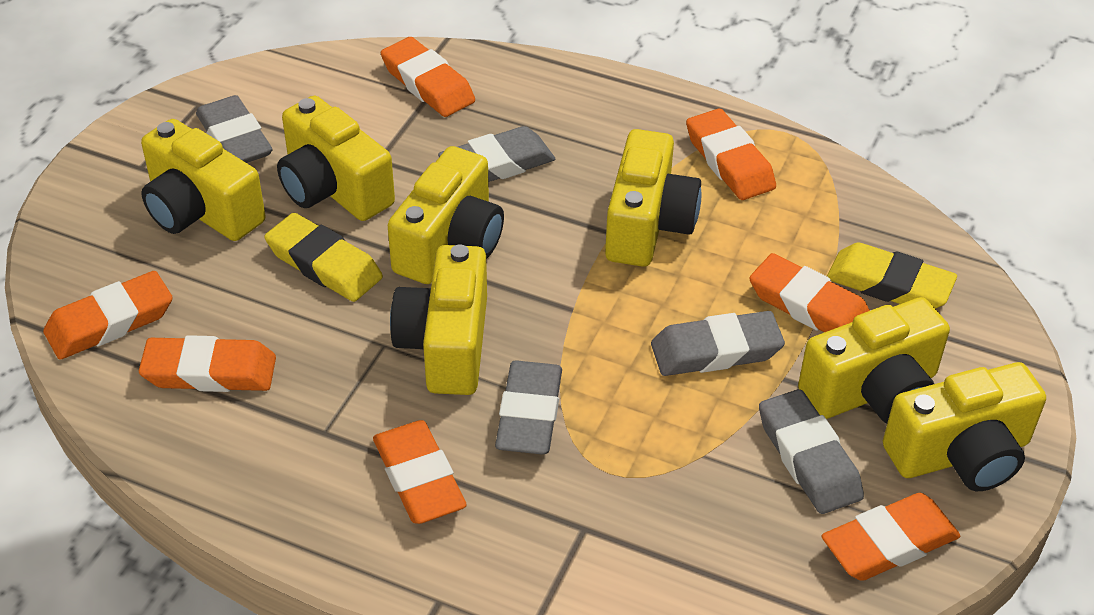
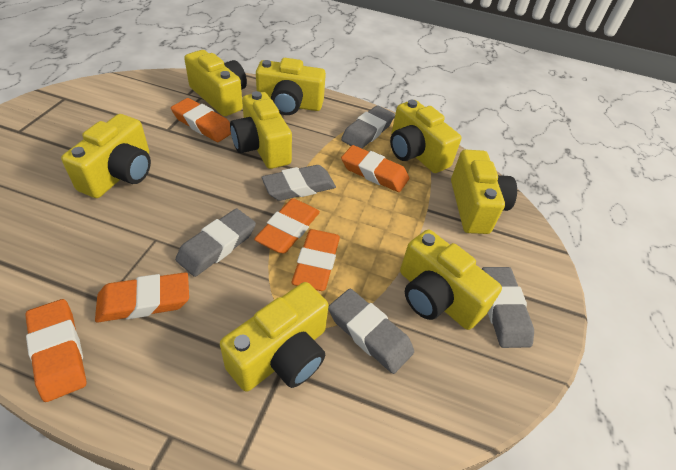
orange eraser: 7 -> 6
yellow camera: 7 -> 8
yellow eraser: 2 -> 0

